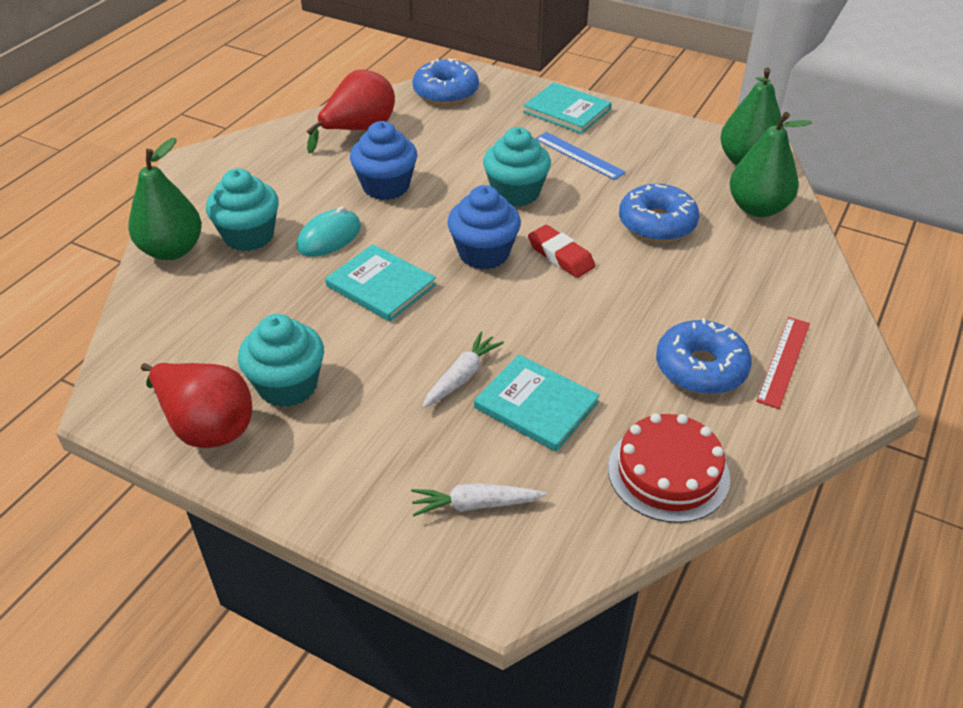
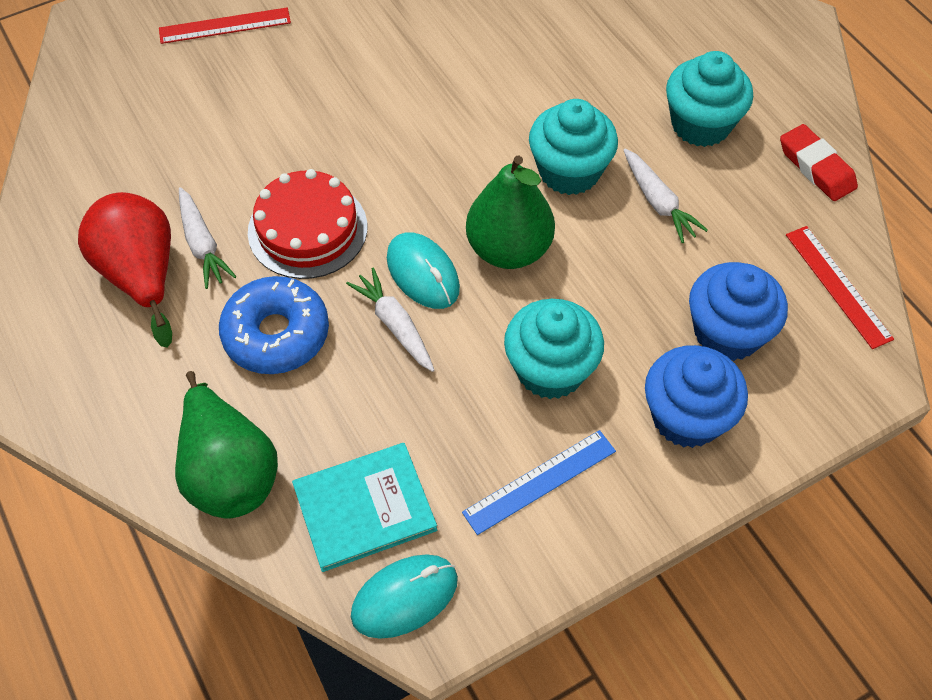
blue donut: 3 -> 1
green pear: 3 -> 2
red pear: 2 -> 1
red ruler: 1 -> 2
turquoise book: 3 -> 1
turquoise mouse: 1 -> 2
white carrot: 2 -> 3

